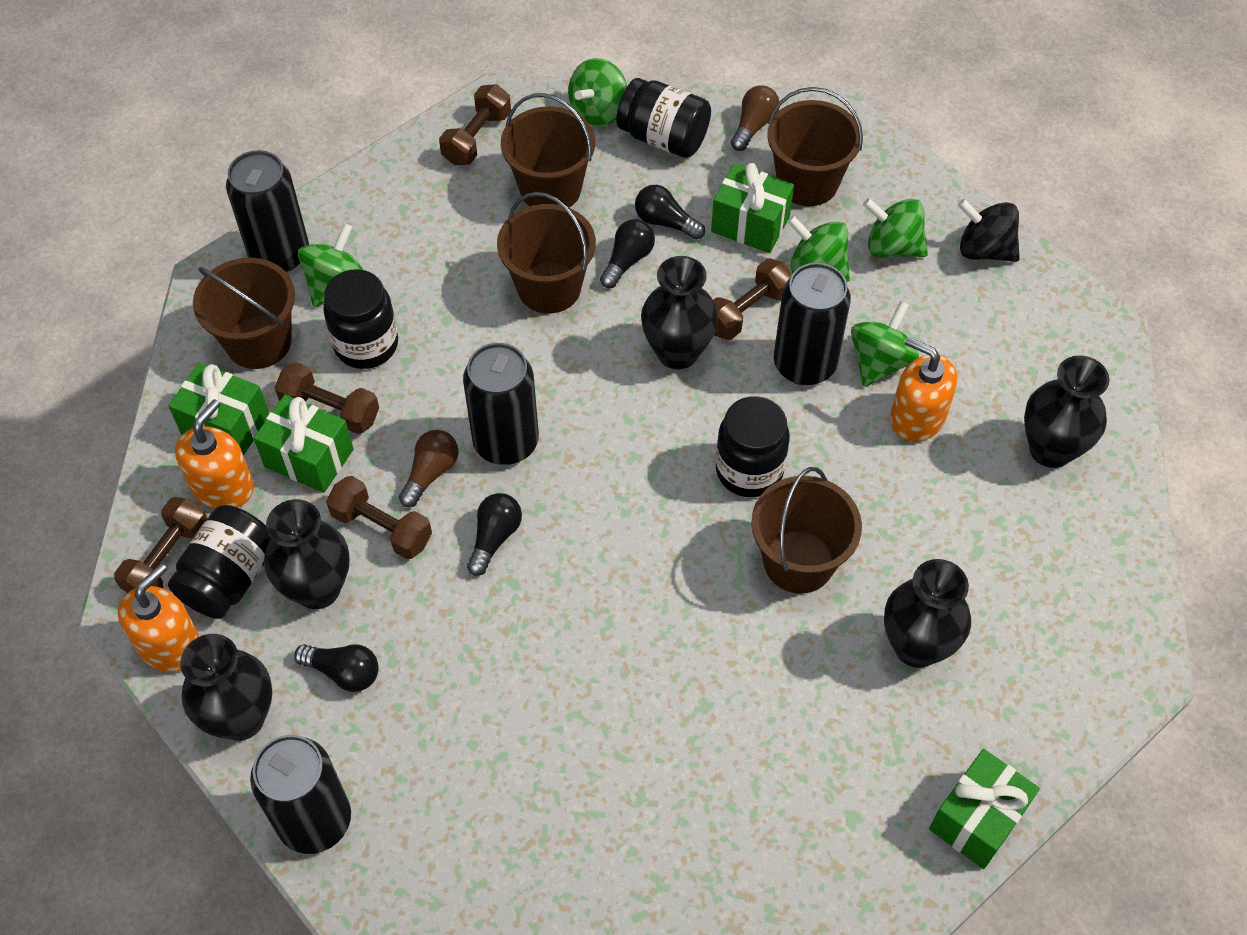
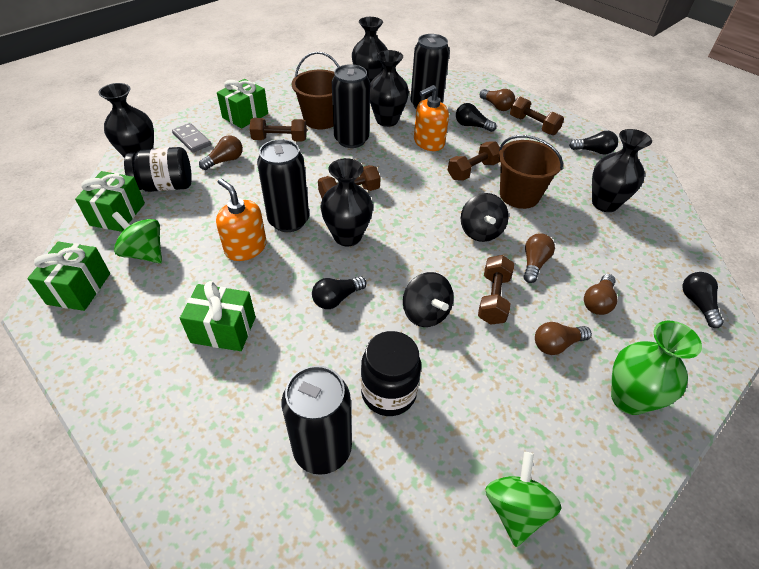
black jar: 4 -> 2
black spinning top: 1 -> 2
brown bucket: 5 -> 2
brown light bulb: 2 -> 5
green spinning top: 5 -> 2
green vase: 0 -> 1
grey domino: 0 -> 1
orange soap dispenser: 3 -> 2

